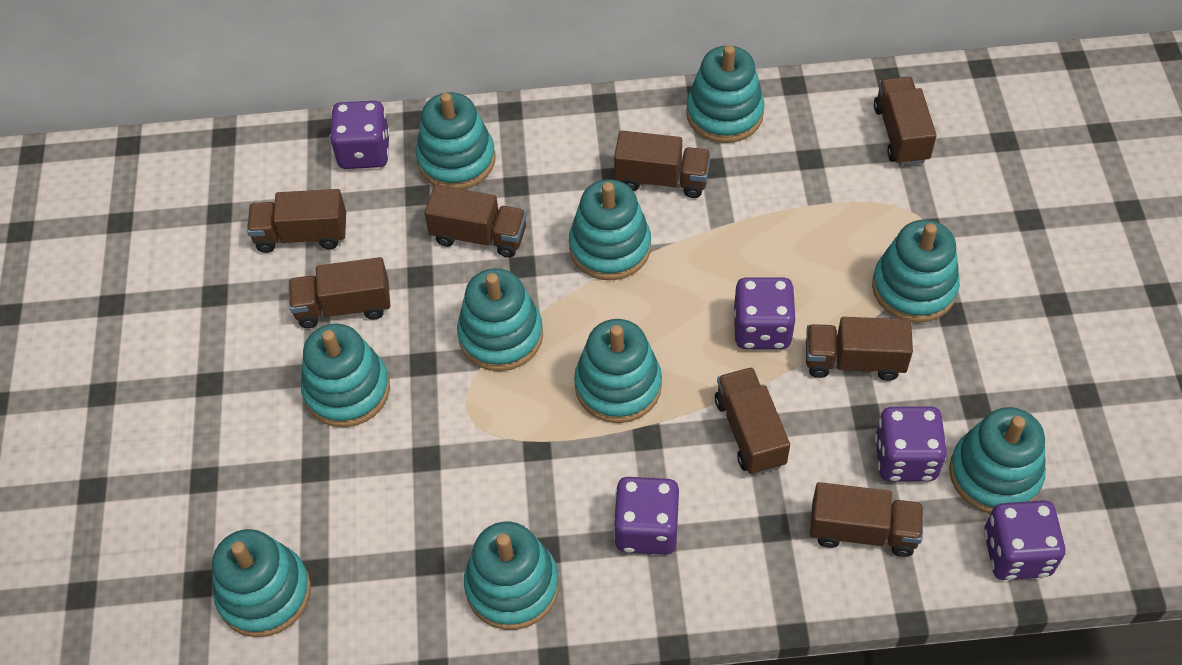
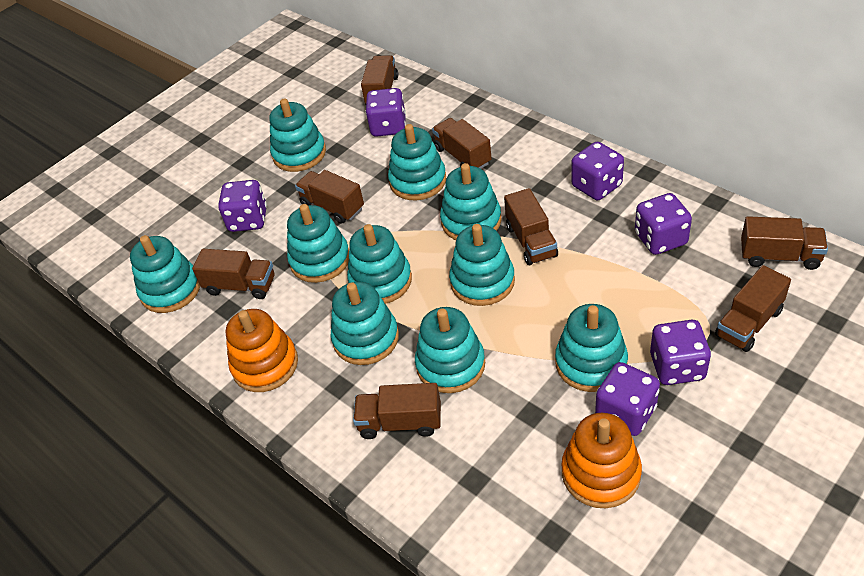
orange stacking toy: 0 -> 2
purple dice: 5 -> 6

